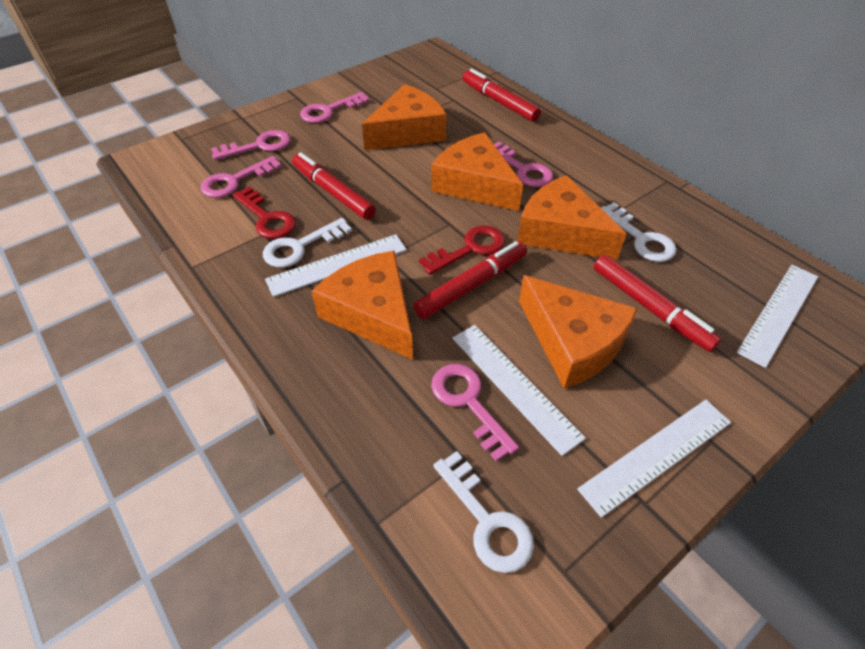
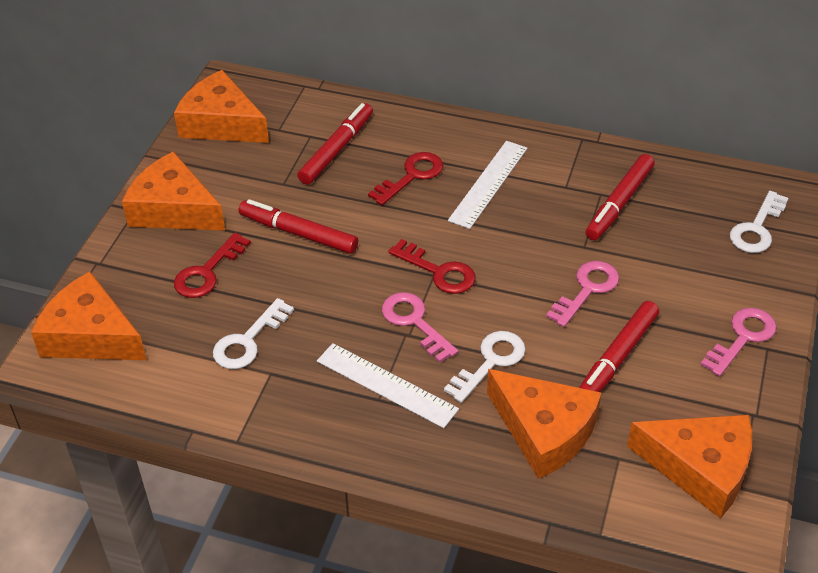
pink key: 5 -> 3
red key: 2 -> 3
white ruler: 4 -> 2

